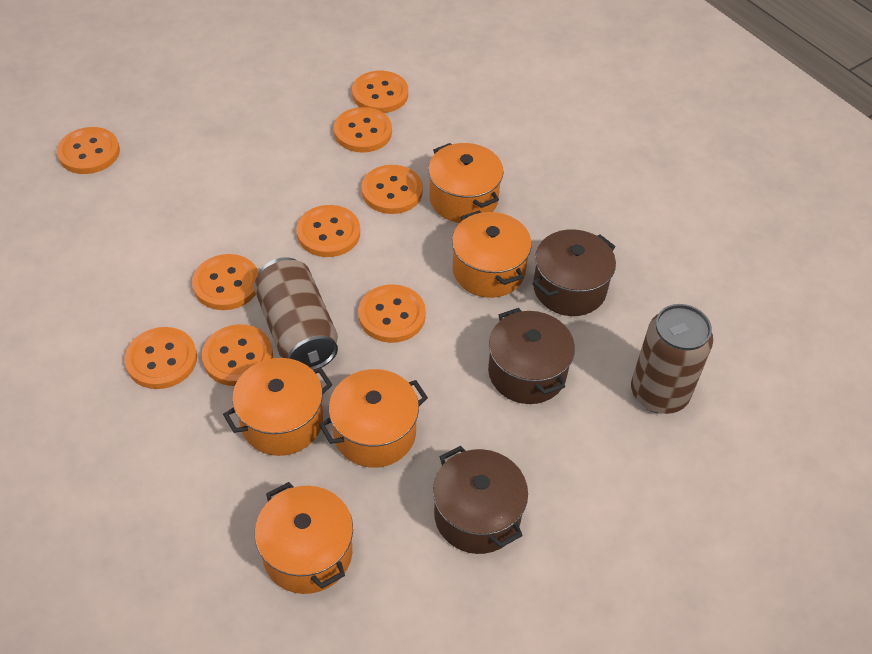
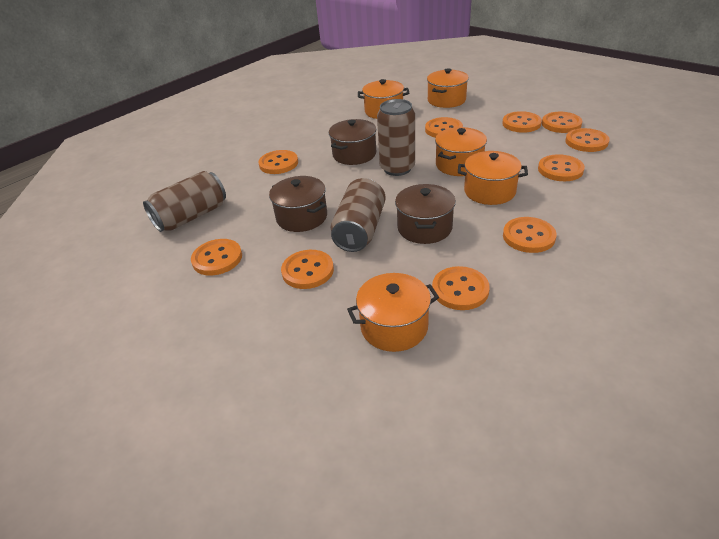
brown can: 2 -> 3
orange button: 9 -> 10

